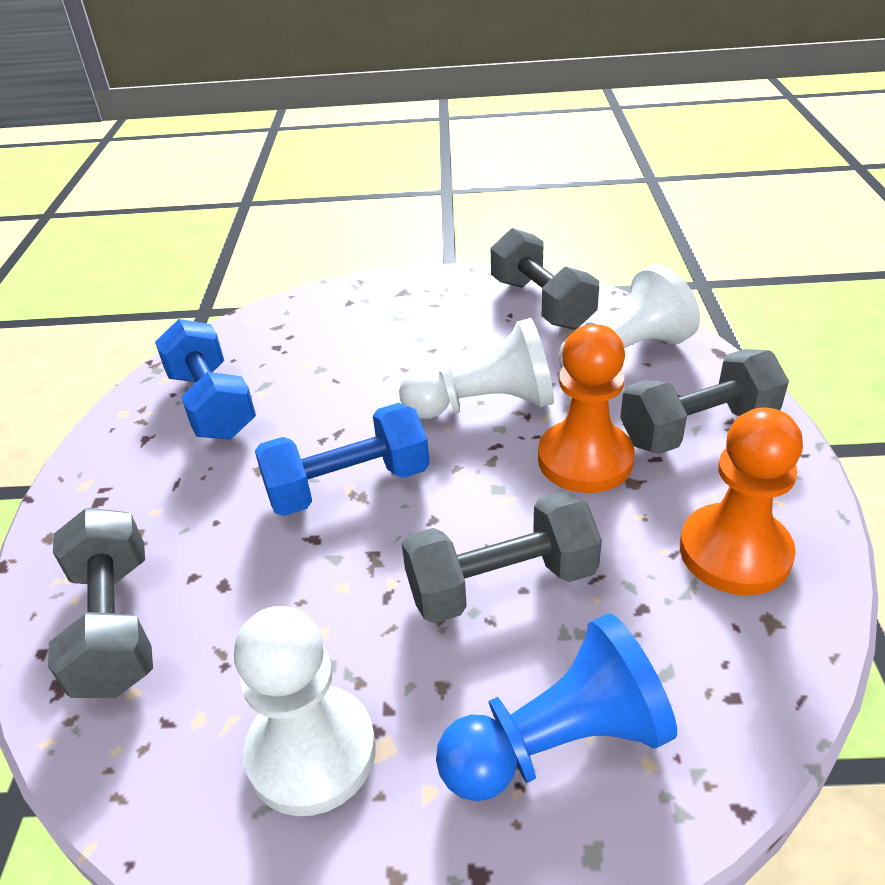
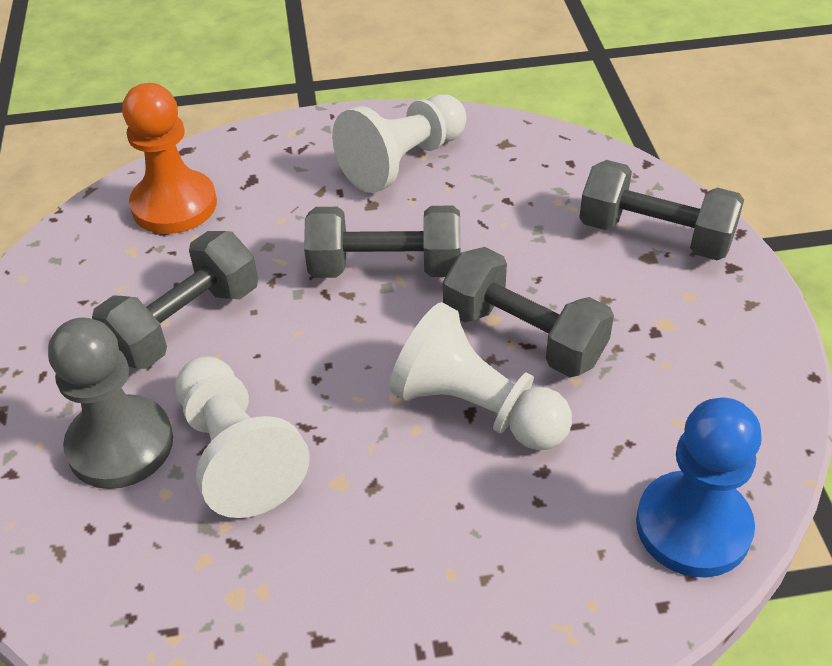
blue dumbbell: 2 -> 0
grey pawn: 0 -> 1
orange pawn: 2 -> 1

